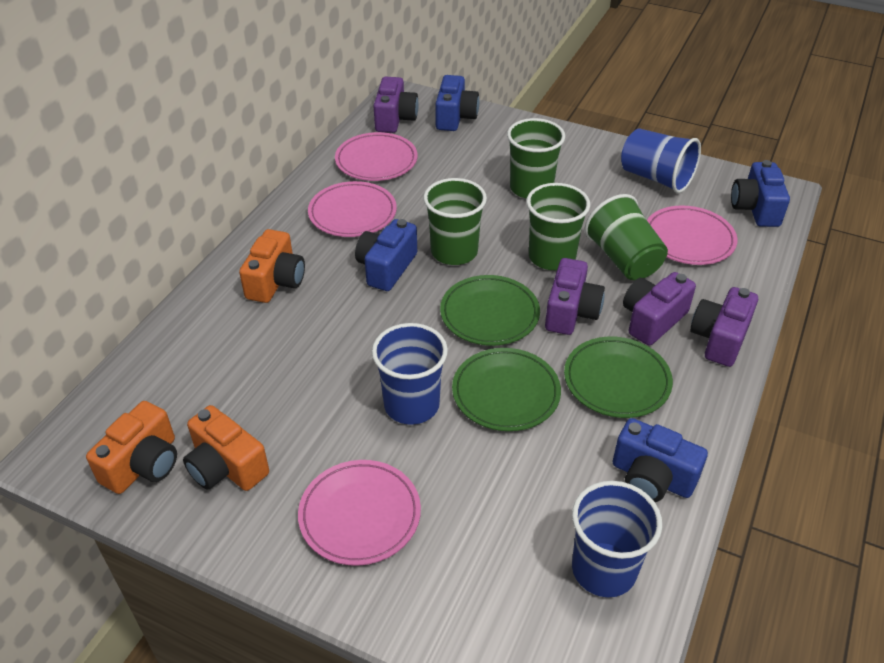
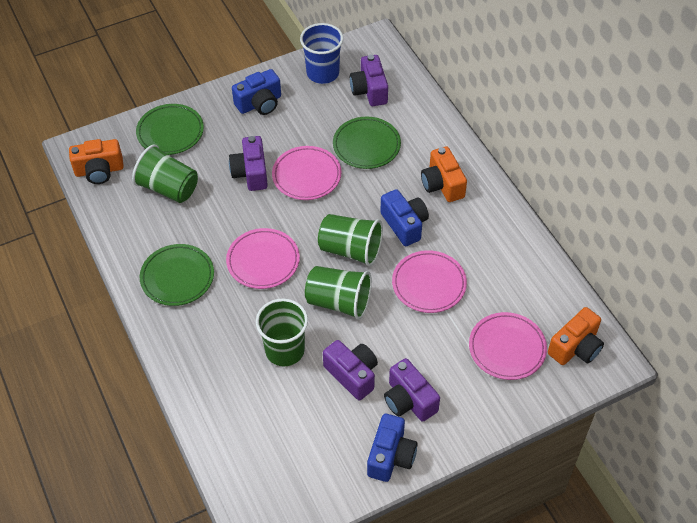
blue camera: 4 -> 3
blue cup: 3 -> 1

